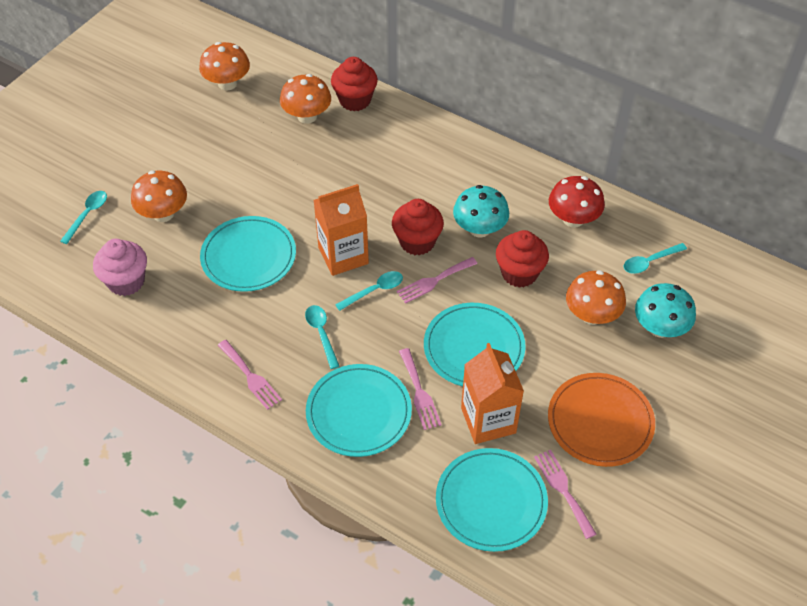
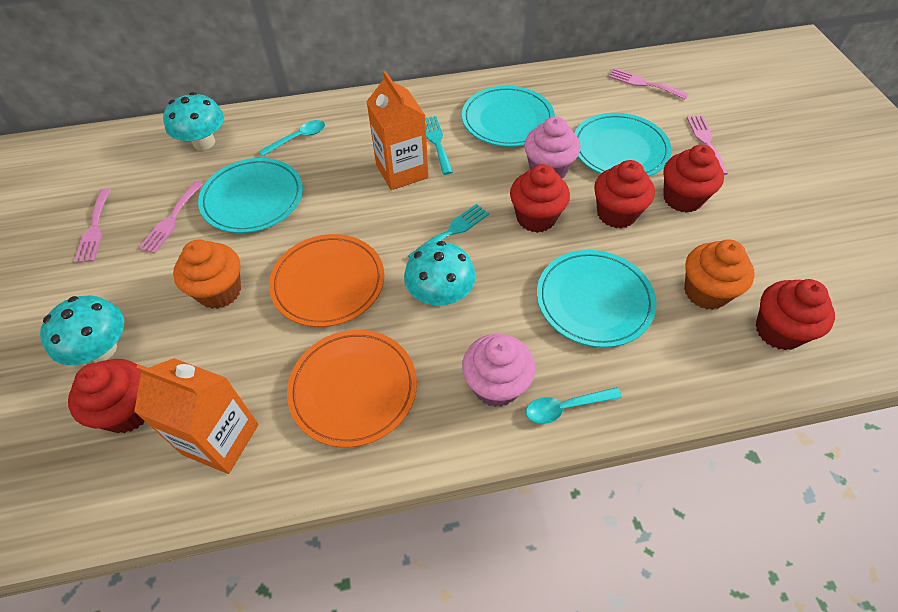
orange cupcake: 0 -> 2
orange mushroom: 4 -> 0
orange plate: 1 -> 2
pink cupcake: 1 -> 2
red cupcake: 3 -> 5
red mushroom: 1 -> 0
turquoise fork: 0 -> 2
turquoise mushroom: 2 -> 3
turquoise spoon: 4 -> 2

